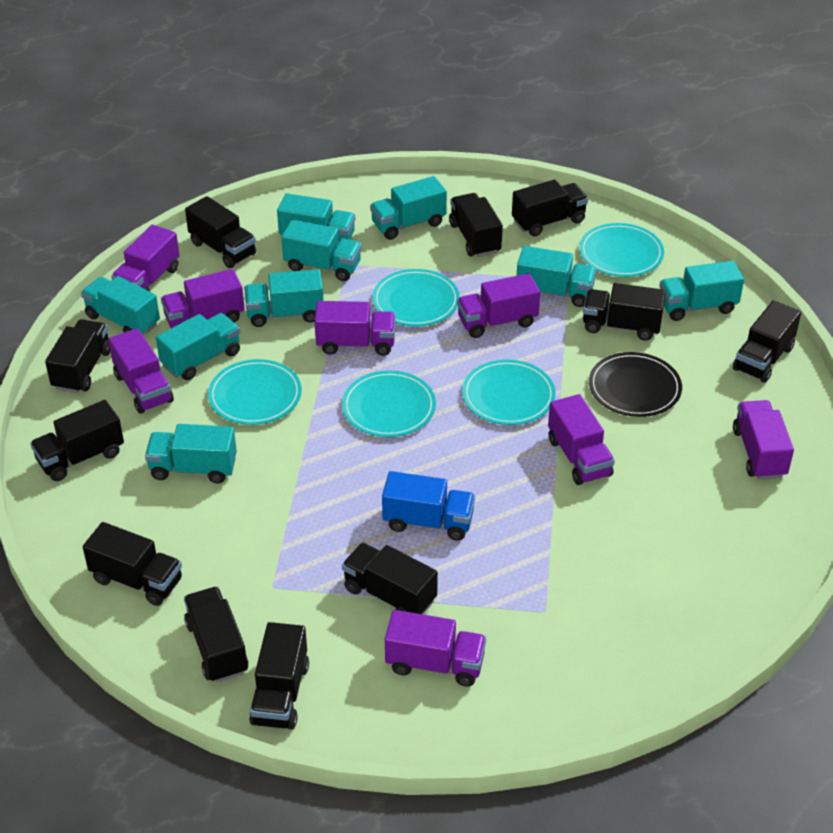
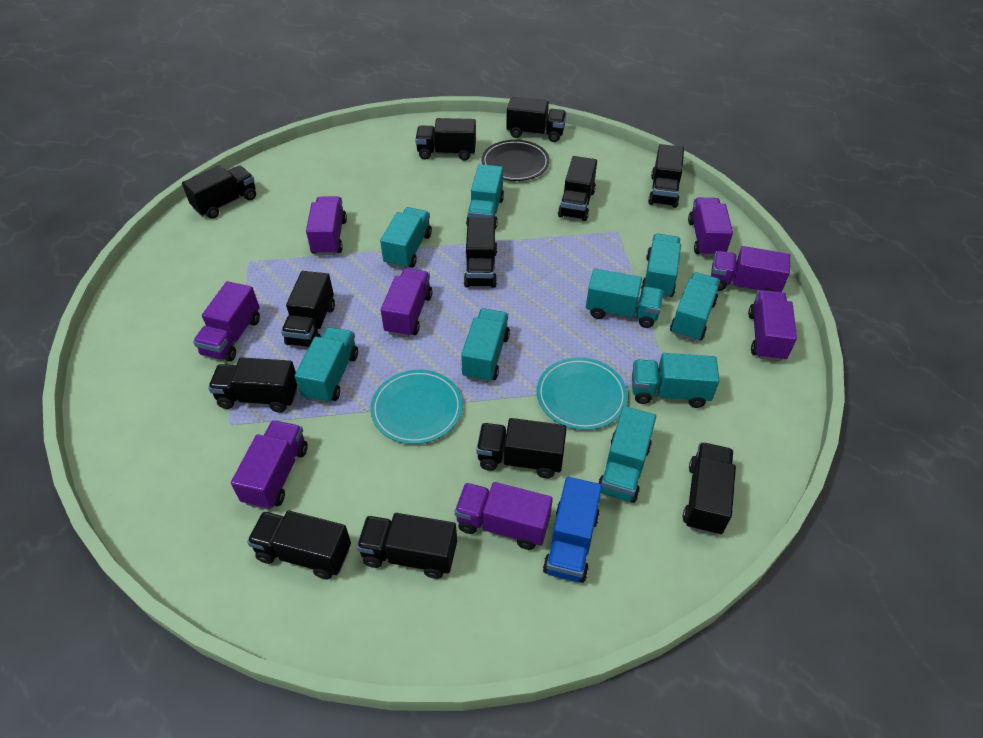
black truck: 11 -> 12
turquoise plate: 5 -> 2

